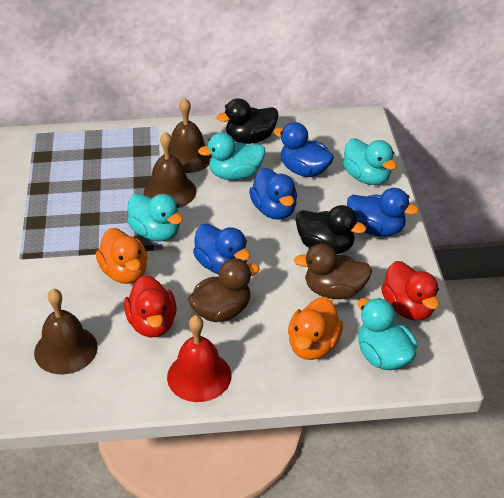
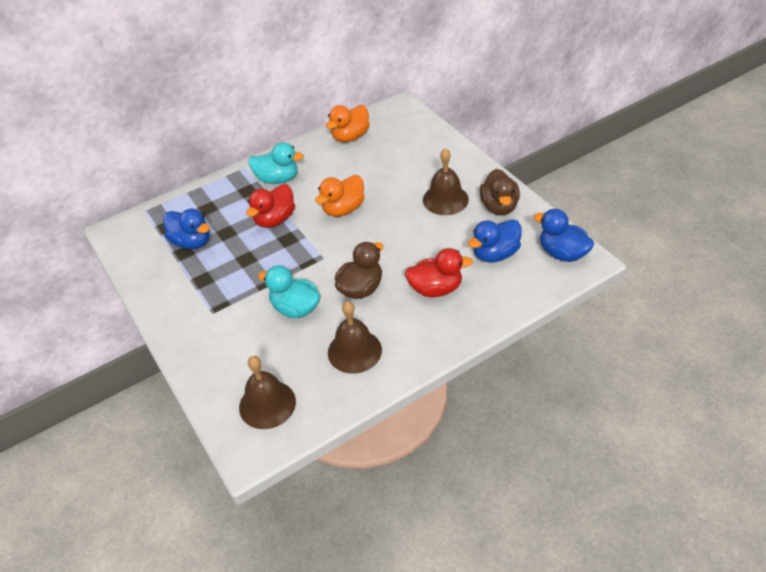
black duck: 2 -> 0
blue duck: 4 -> 3
red bell: 1 -> 0
turquoise duck: 4 -> 2

